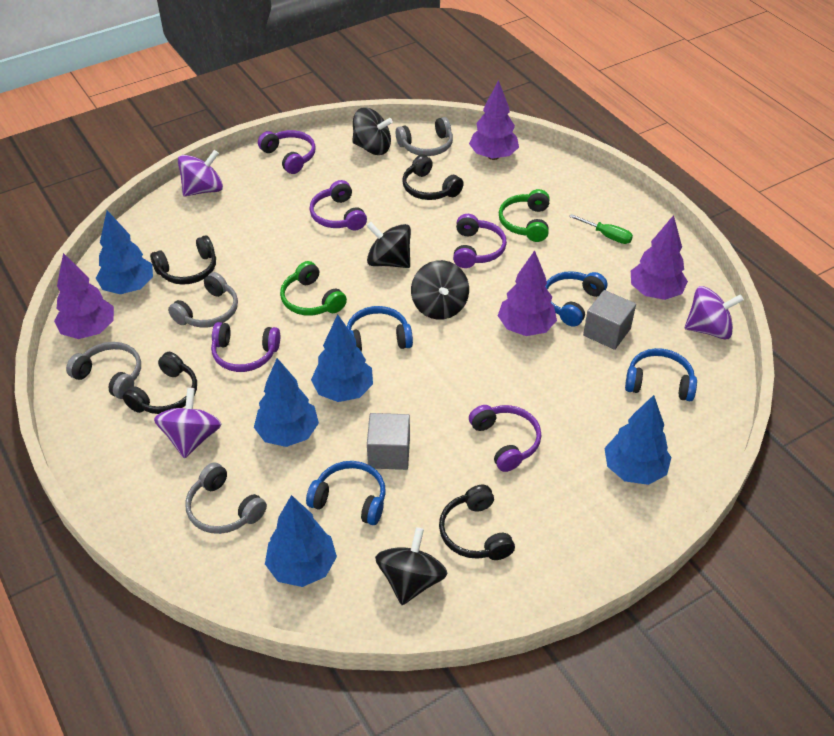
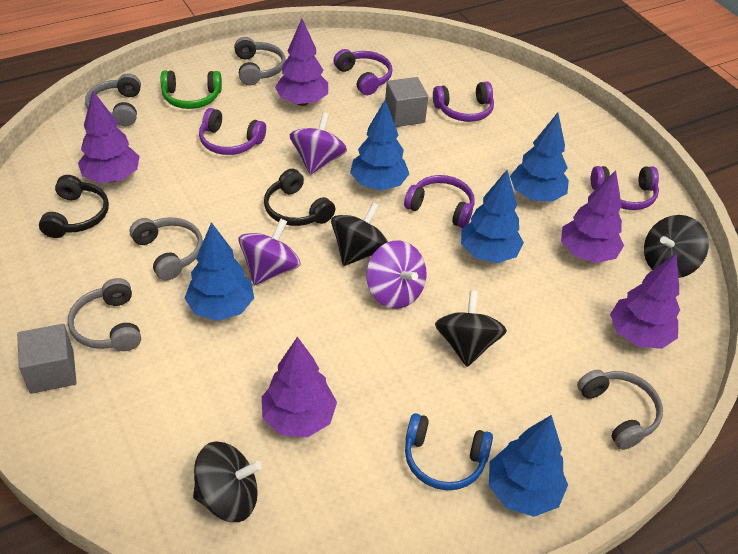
black headphones: 4 -> 2
blue headphones: 4 -> 1
green headphones: 2 -> 1
green screwdriver: 1 -> 0
grey headphones: 4 -> 5
purple tree: 4 -> 5

